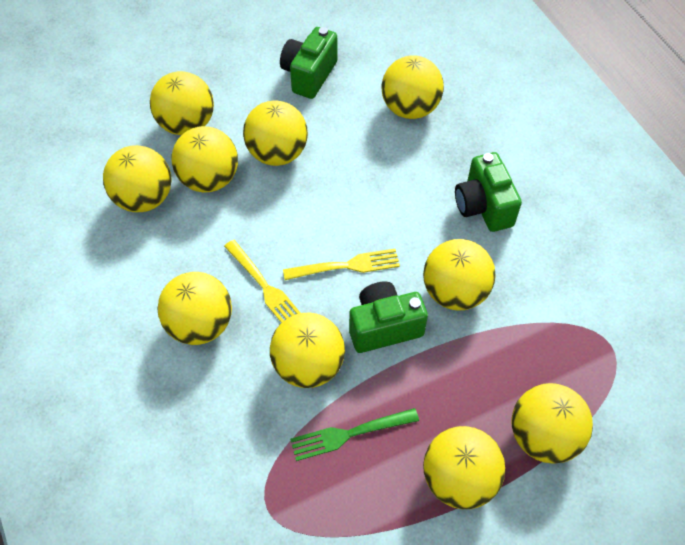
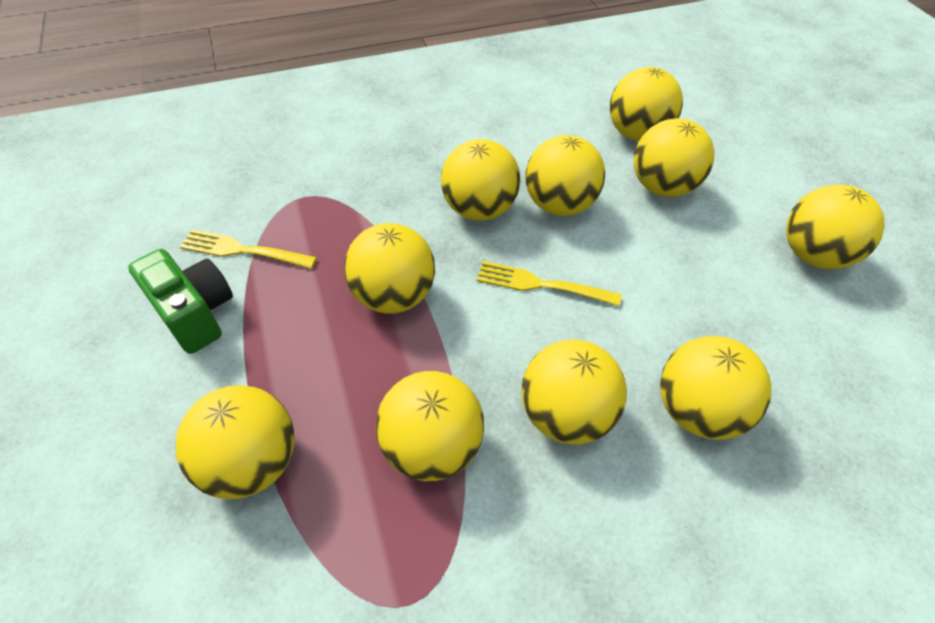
green camera: 3 -> 1
green fork: 1 -> 0

